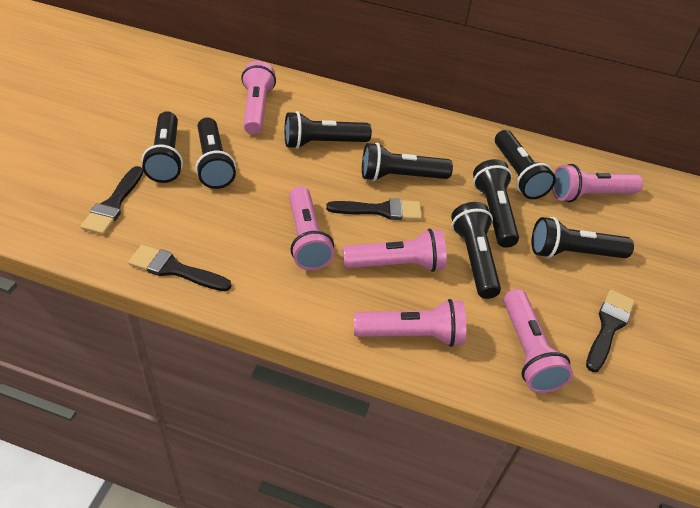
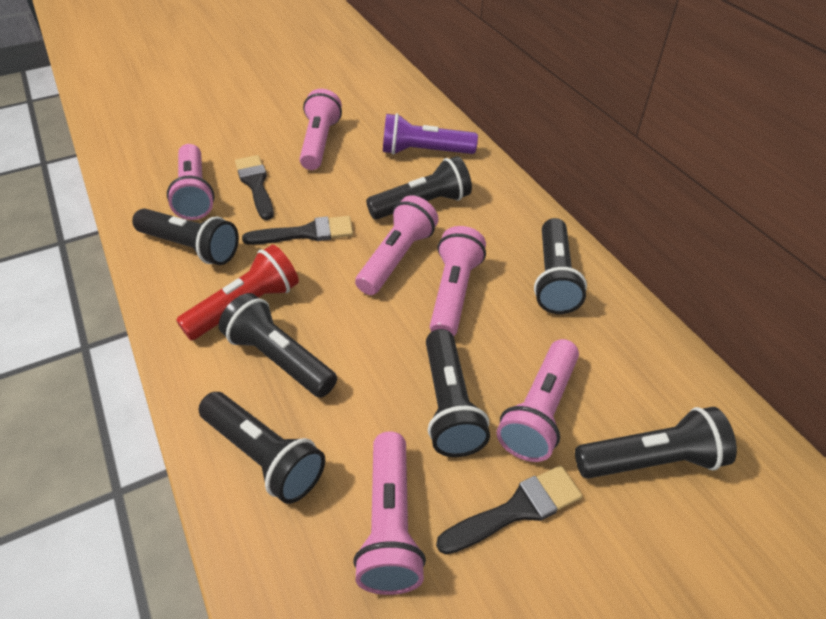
black brush: 4 -> 3
black flashlight: 8 -> 7
purple flashlight: 0 -> 1
red flashlight: 0 -> 1

